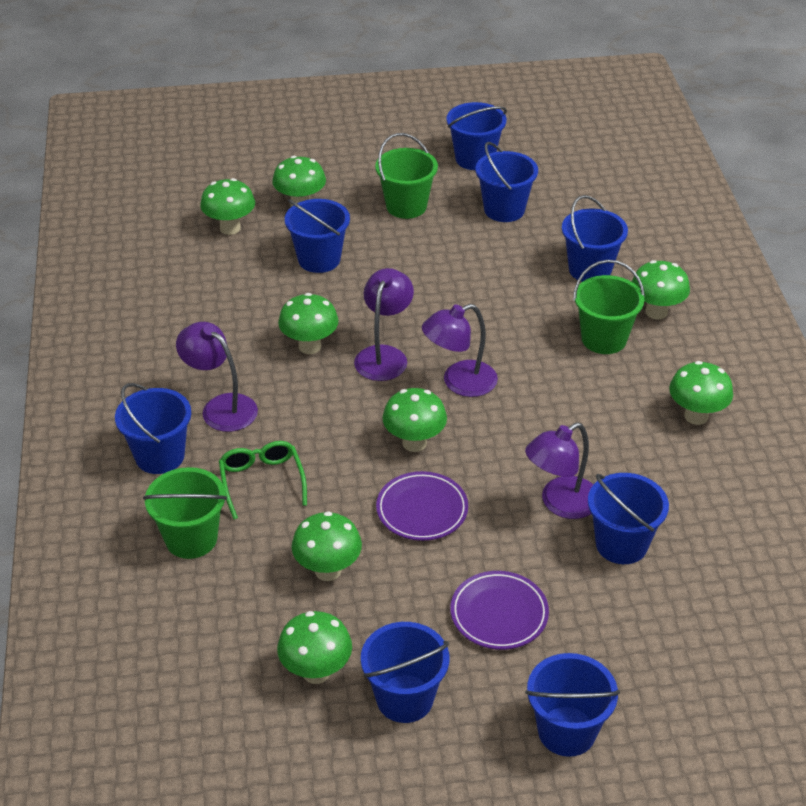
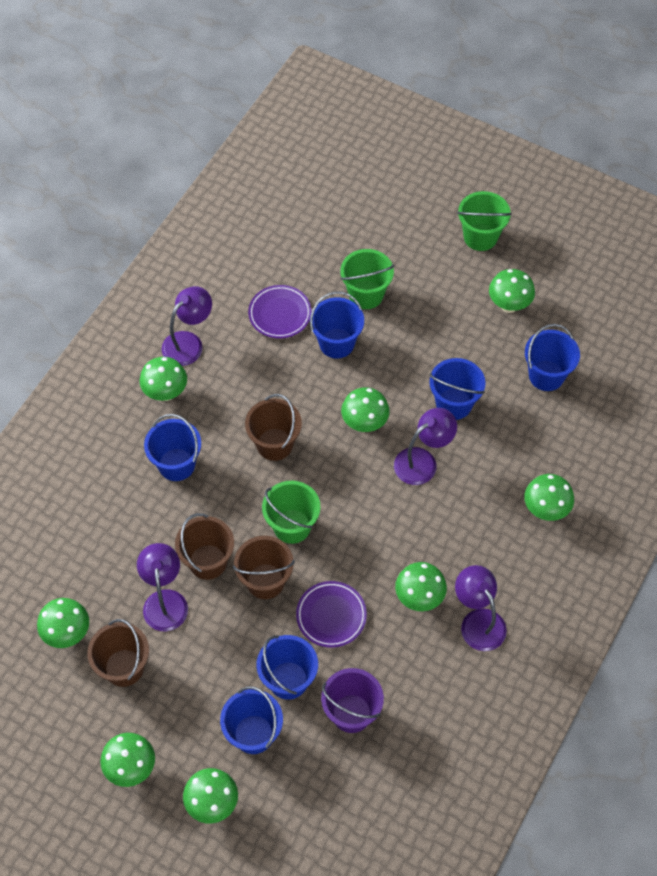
blue bucket: 8 -> 6
brown bucket: 0 -> 4
green glasses: 1 -> 0
purple bucket: 0 -> 1

